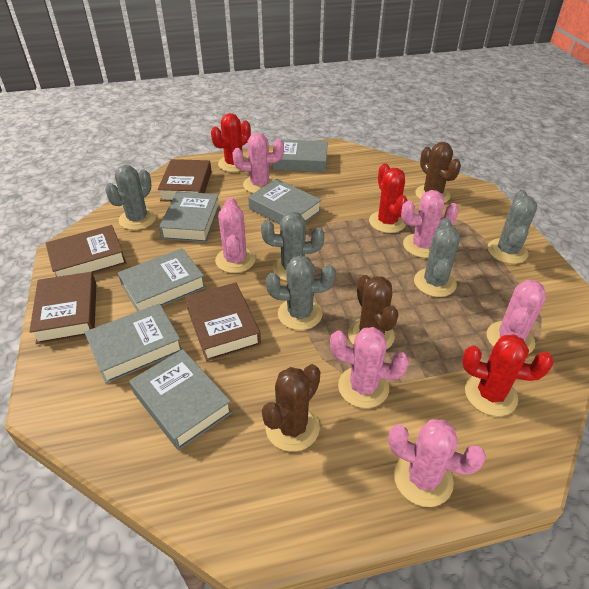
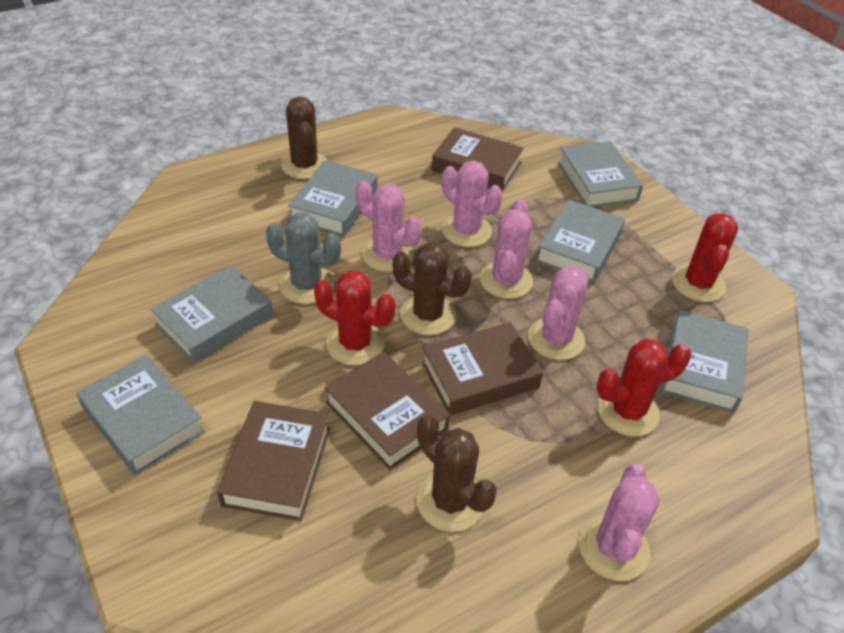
grey cactus: 5 -> 1
pink cactus: 6 -> 5

